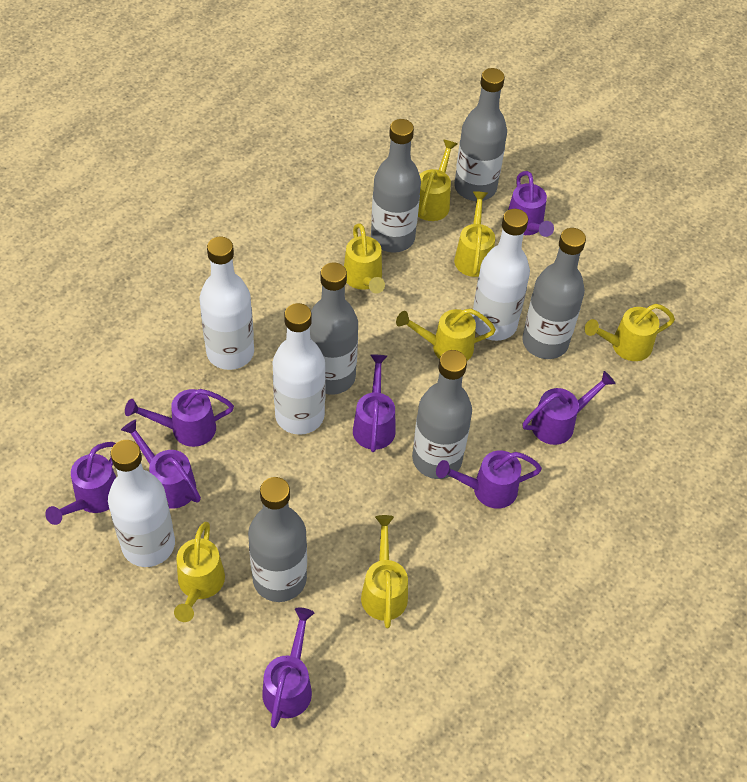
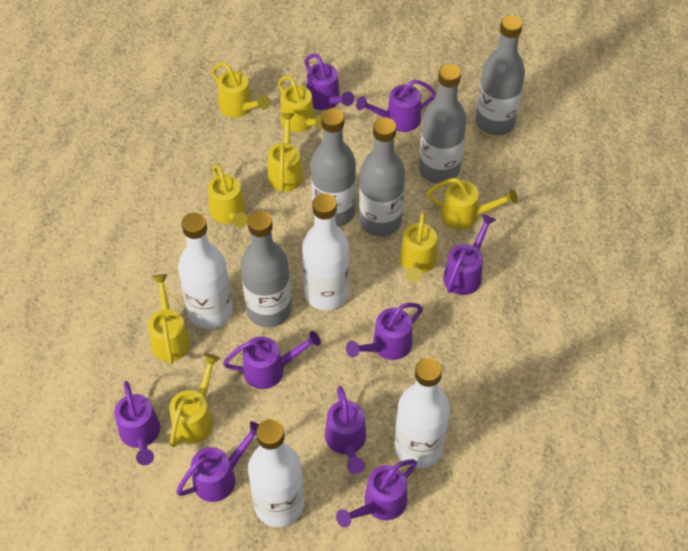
grey bottle: 6 -> 5
purple watering can: 8 -> 9
yellow watering can: 7 -> 8

